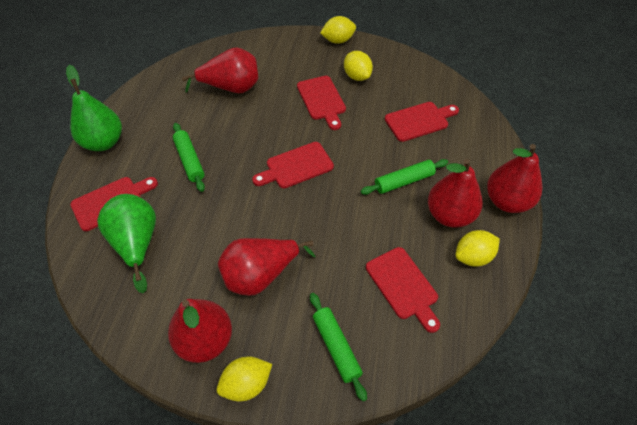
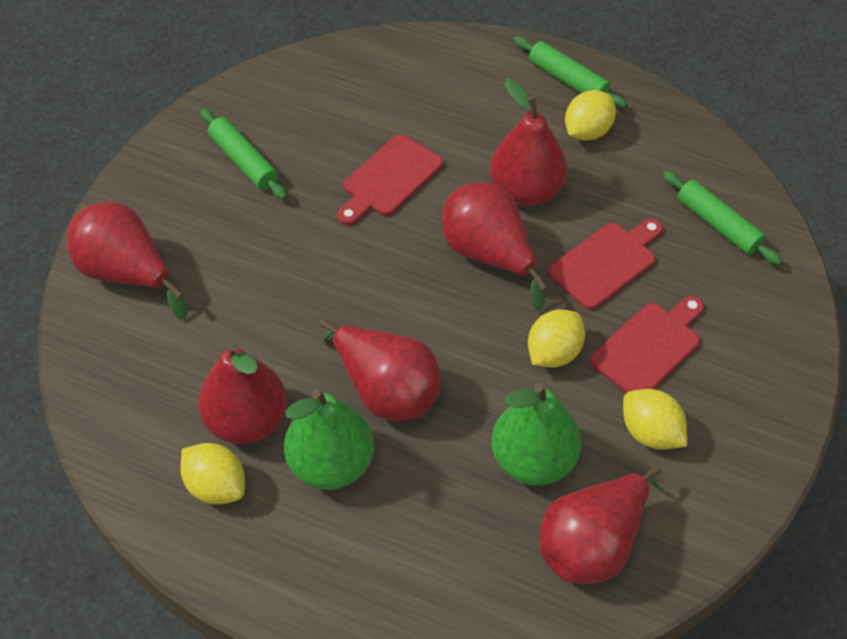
red cutting board: 5 -> 3
red pear: 5 -> 6

